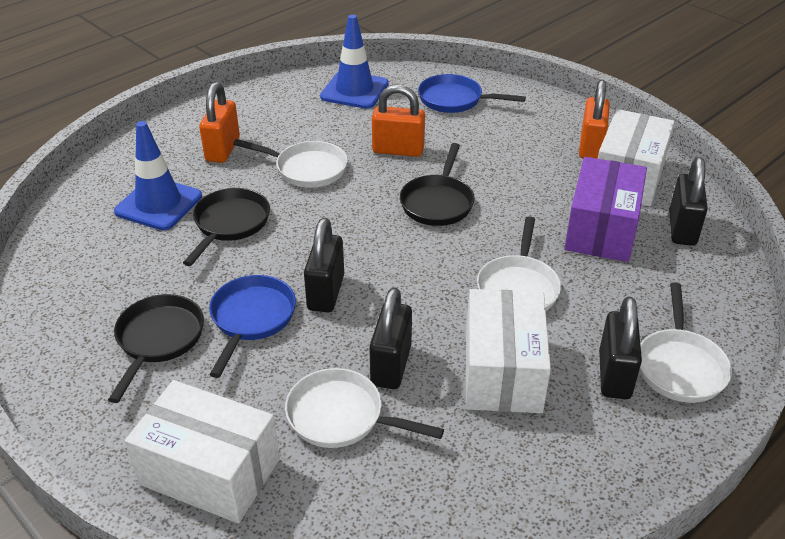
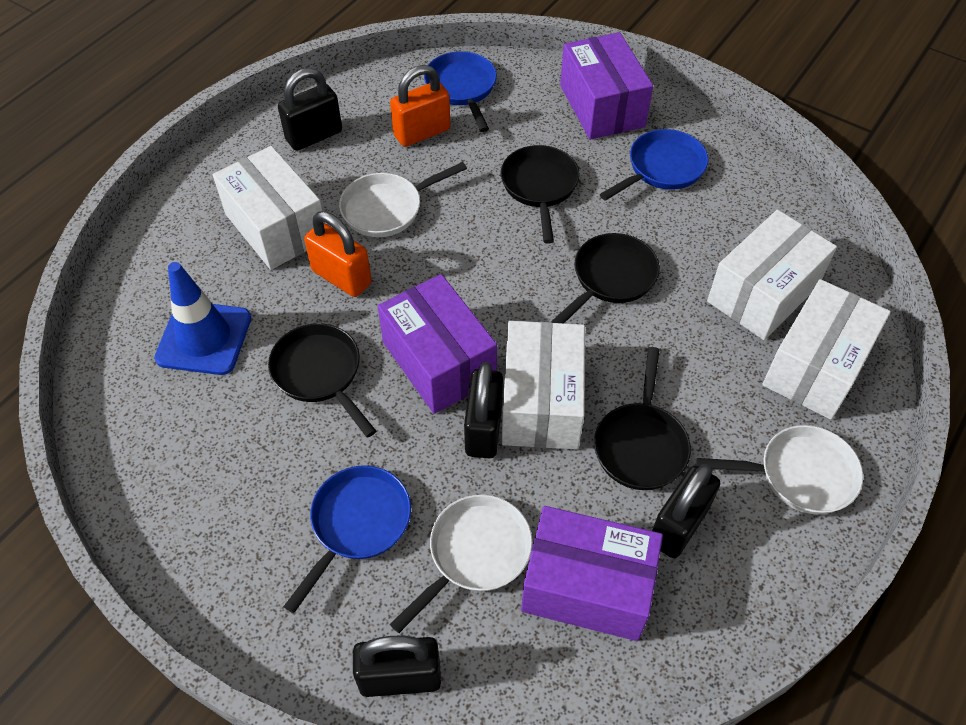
black pan: 3 -> 4
blue pan: 2 -> 3
blue traffic cone: 2 -> 1
orange padlock: 3 -> 2
purple box: 1 -> 3
white box: 3 -> 4
white pan: 4 -> 3

